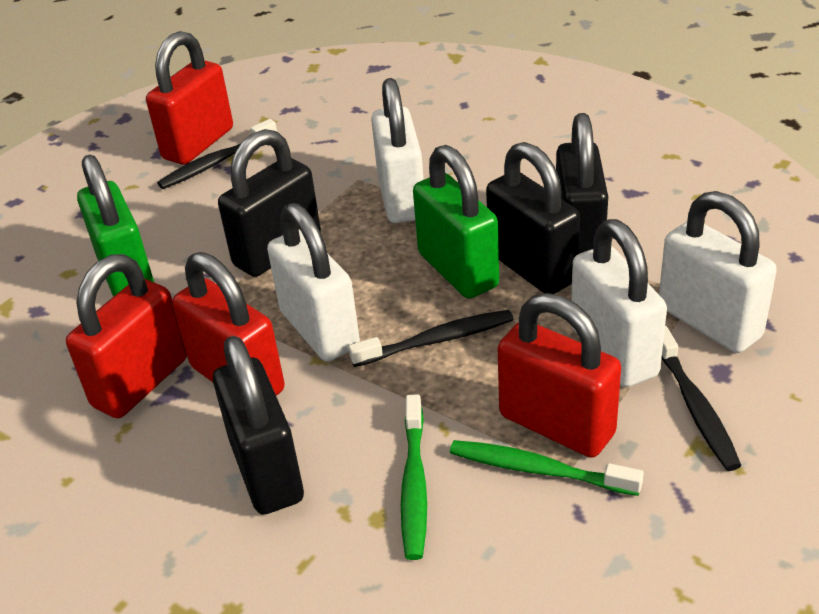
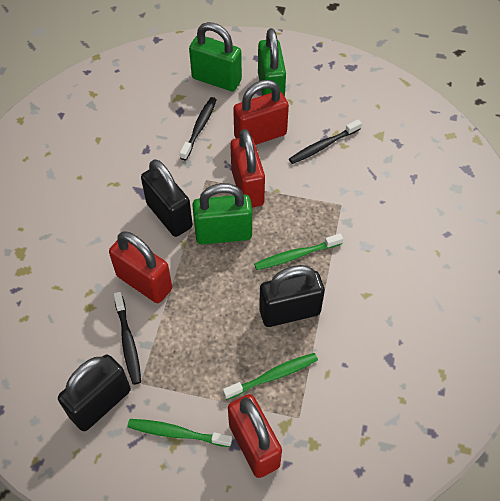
black padlock: 4 -> 3
green padlock: 2 -> 3
green toothbrush: 2 -> 3
white padlock: 4 -> 0

